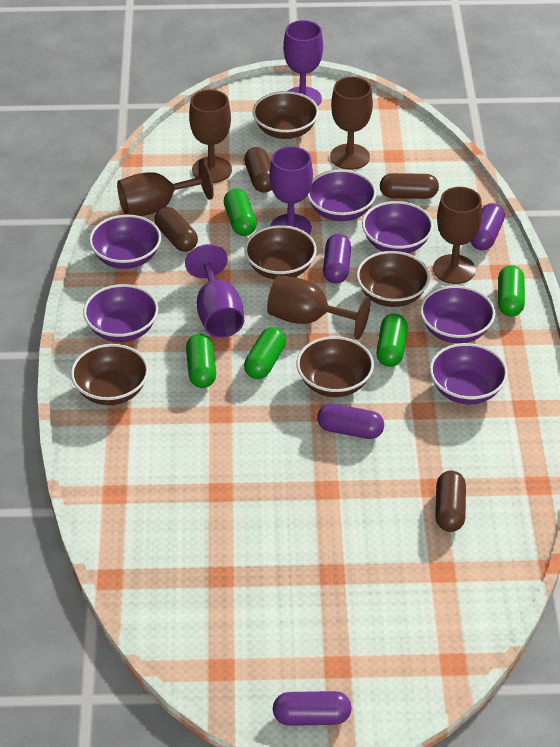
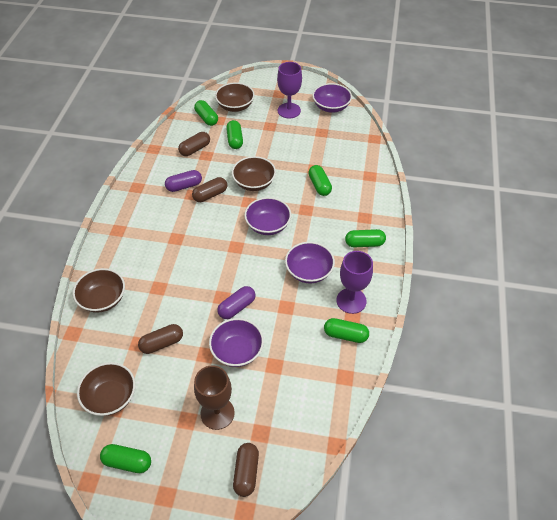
brown bowl: 5 -> 4
brown goblet: 5 -> 1
green capsule: 5 -> 6
purple bowl: 6 -> 4
purple capsule: 4 -> 2
purple goblet: 3 -> 2

